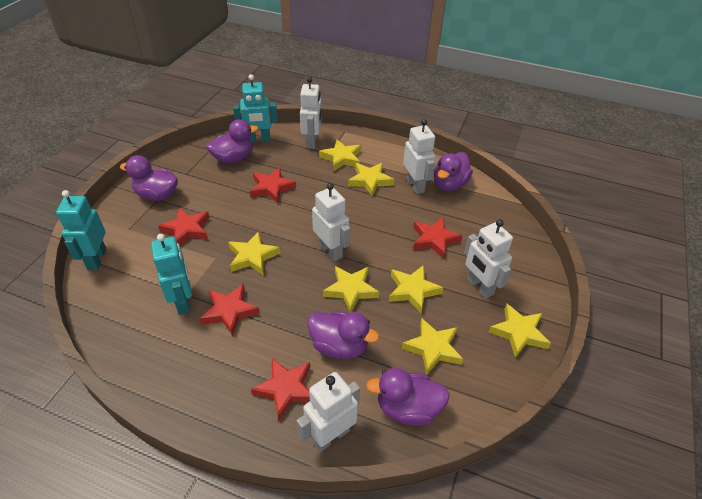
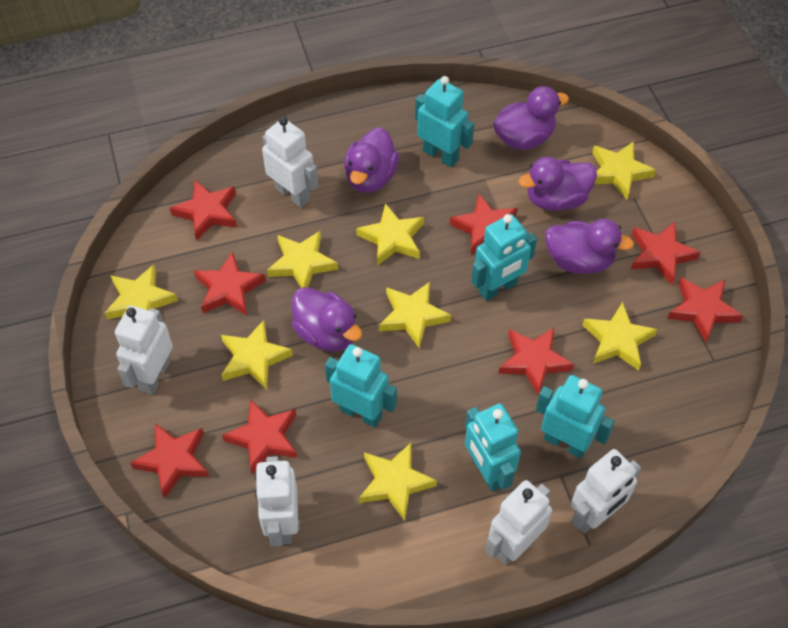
red star: 5 -> 8
turquoise robot: 3 -> 5
yellow star: 7 -> 8

